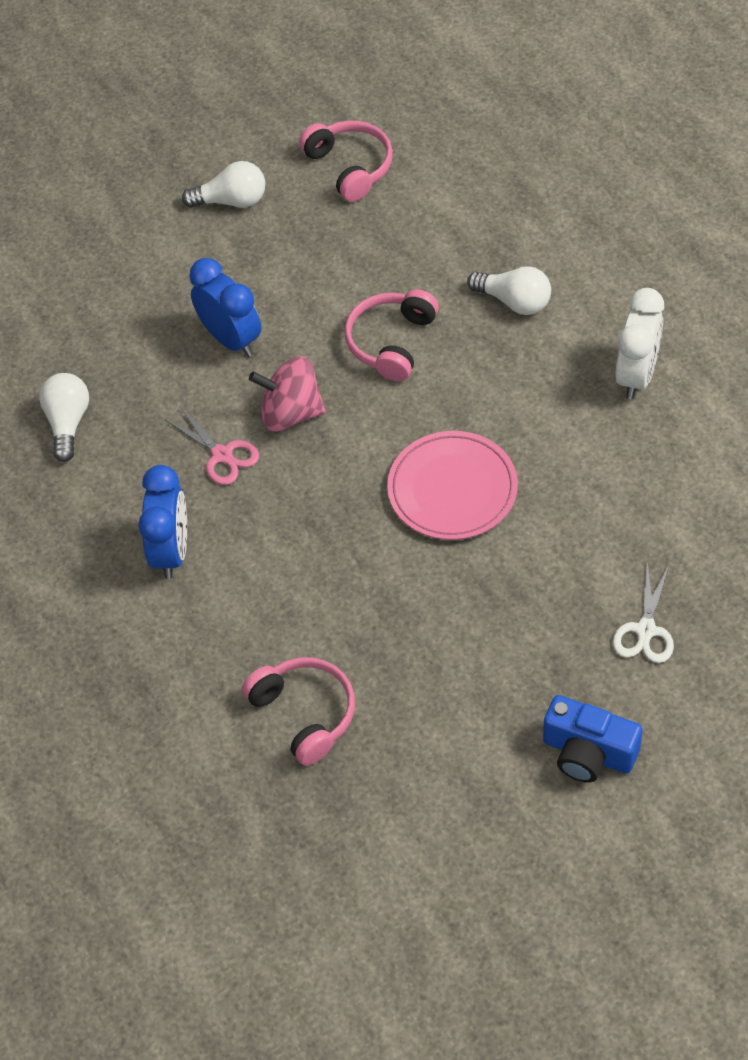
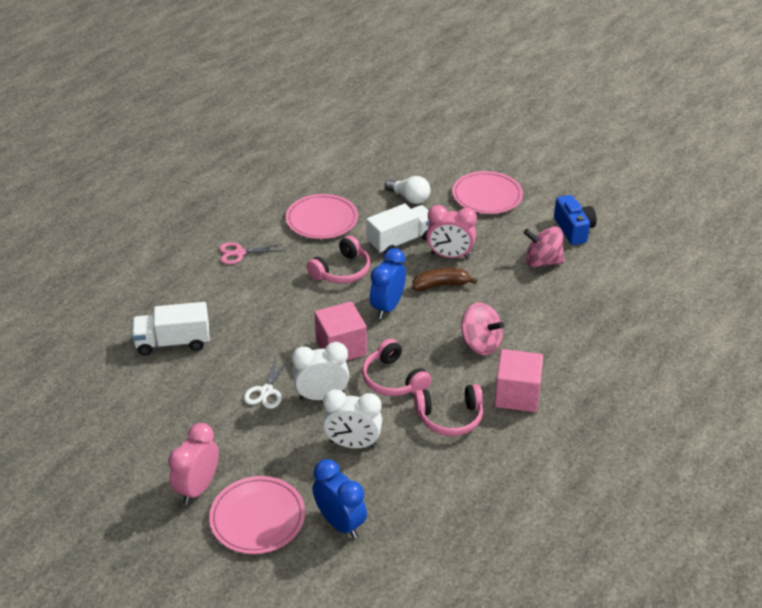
brown banana: 0 -> 1
pink clock: 0 -> 2
pink cube: 0 -> 2
pink plate: 1 -> 3
pink spinning top: 1 -> 2
white clock: 1 -> 2
white light bulb: 3 -> 1
white truck: 0 -> 2

